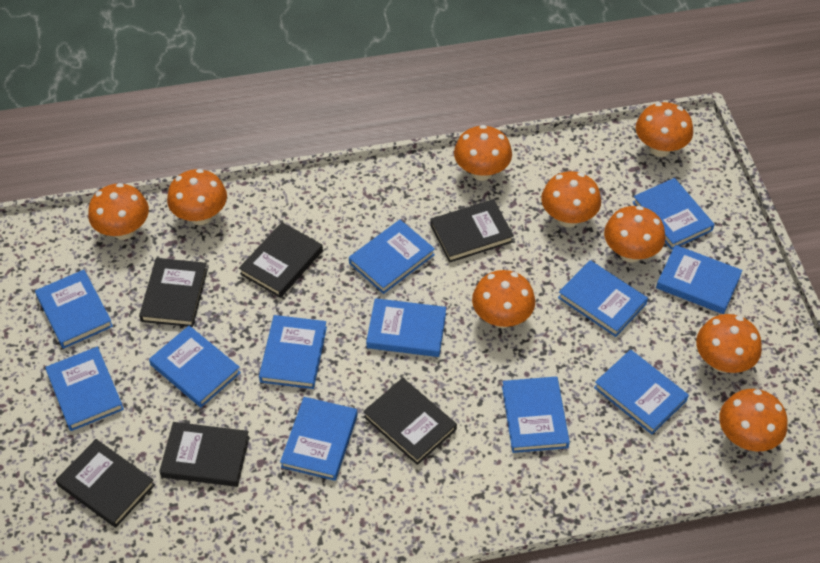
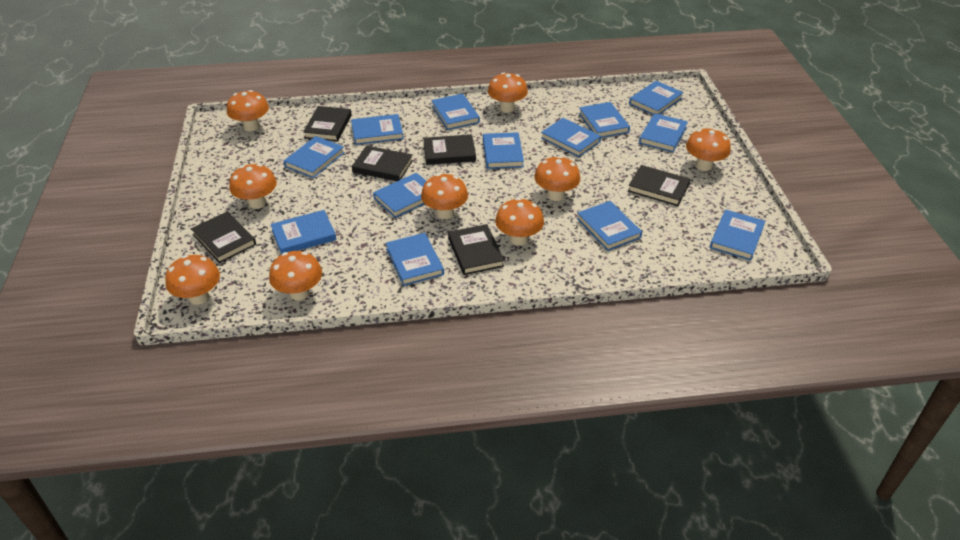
blue book: 12 -> 13

